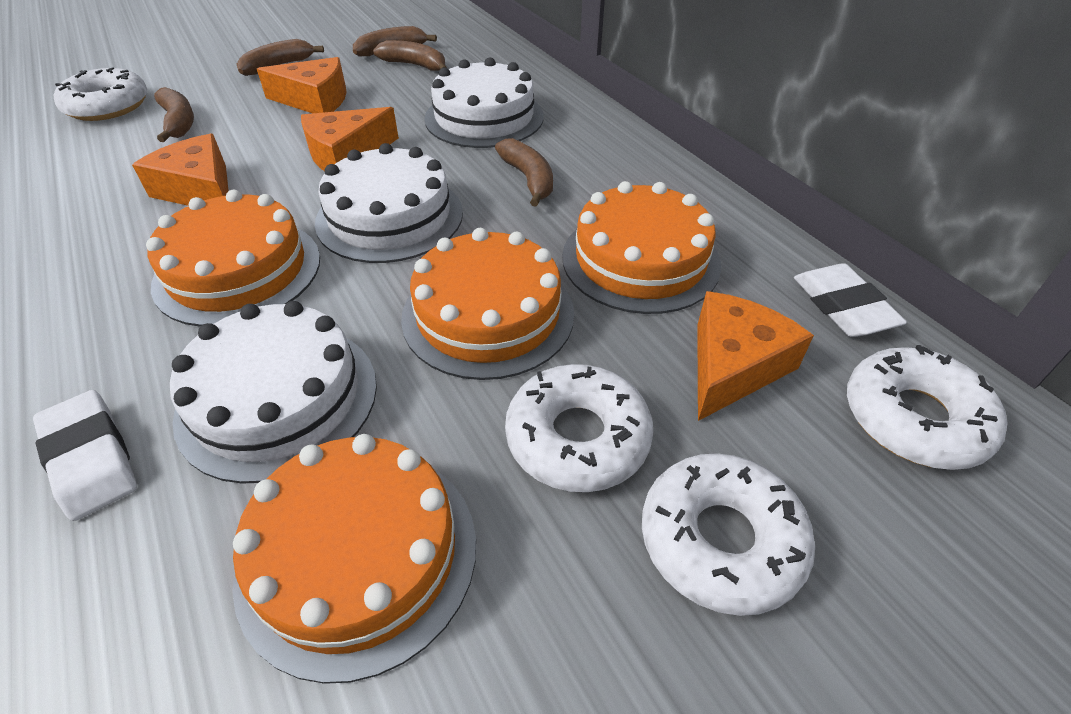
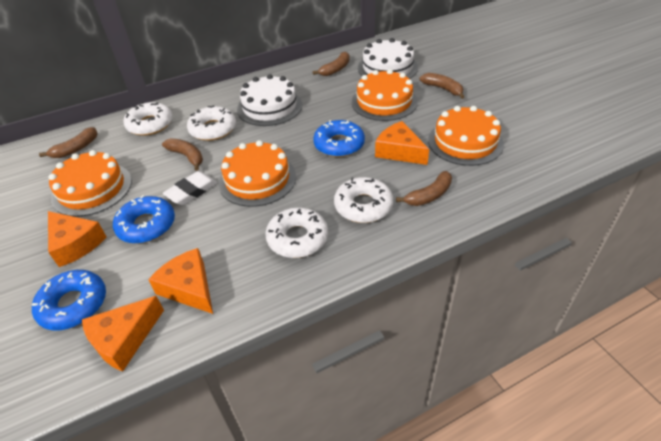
blue donut: 0 -> 3
white cake: 3 -> 2
white eraser: 2 -> 1

